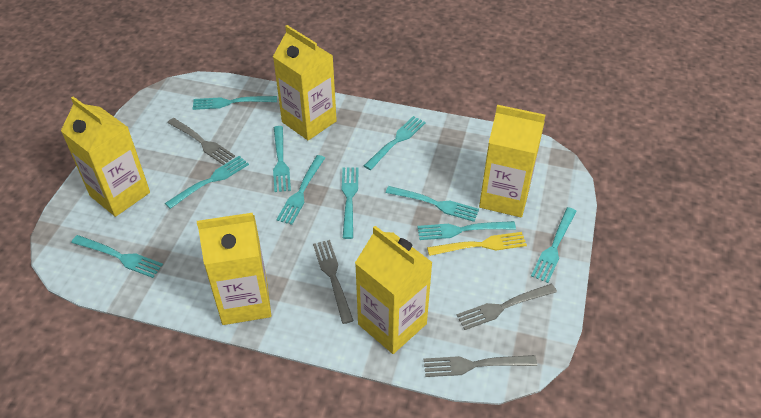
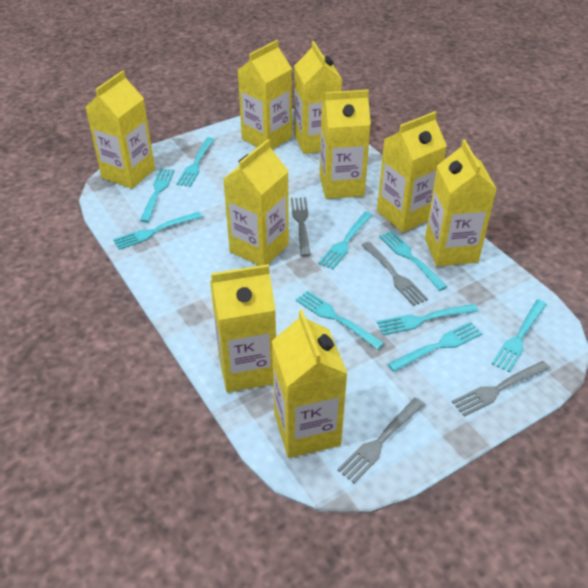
turquoise fork: 10 -> 9
yellow carton: 5 -> 9
yellow fork: 1 -> 0

